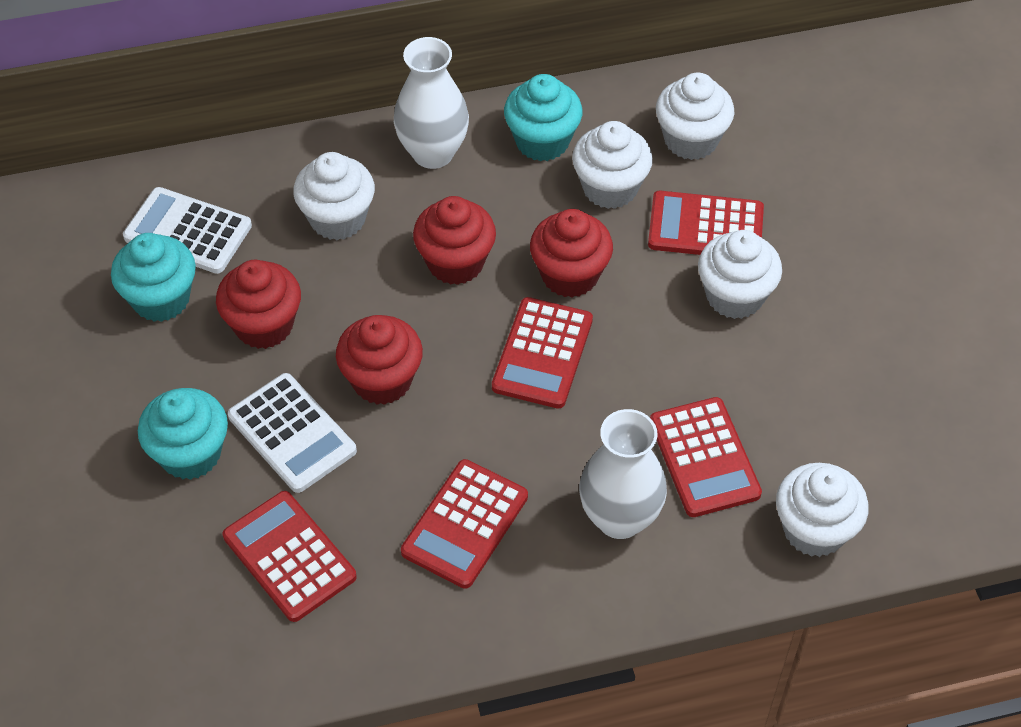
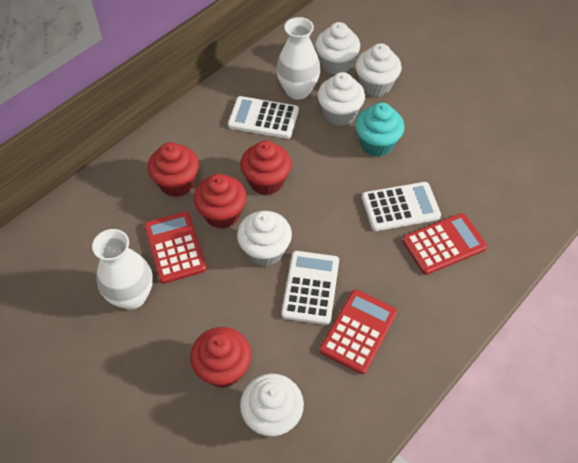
red calculator: 5 -> 3
turquoise cupcake: 3 -> 1
white calculator: 2 -> 3

